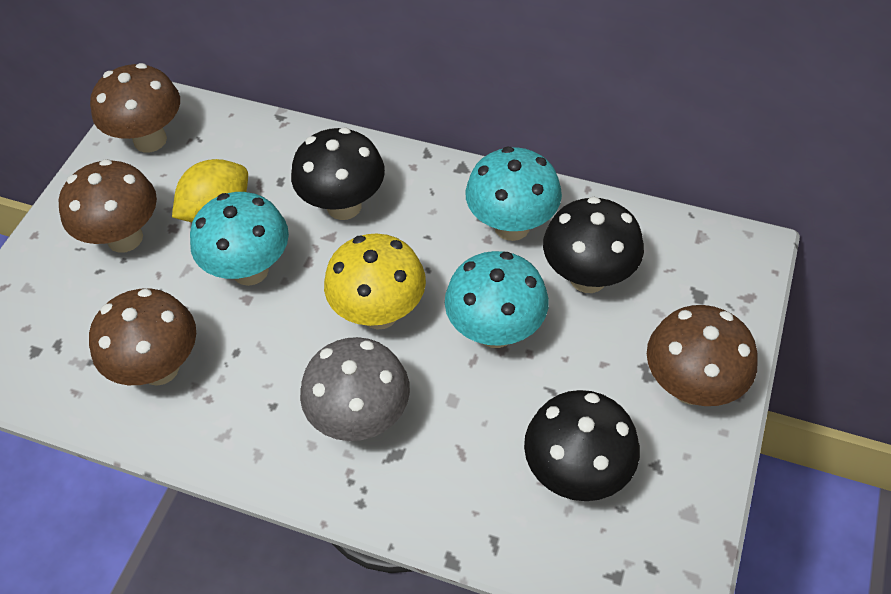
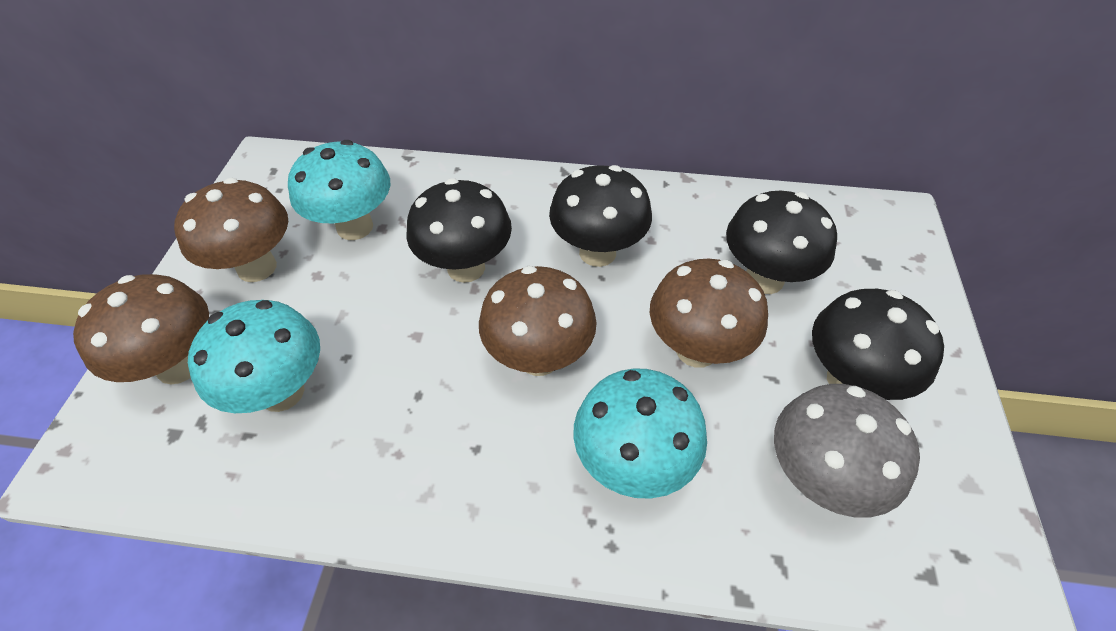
black mushroom: 3 -> 4
yellow lemon: 1 -> 0
yellow mushroom: 1 -> 0

